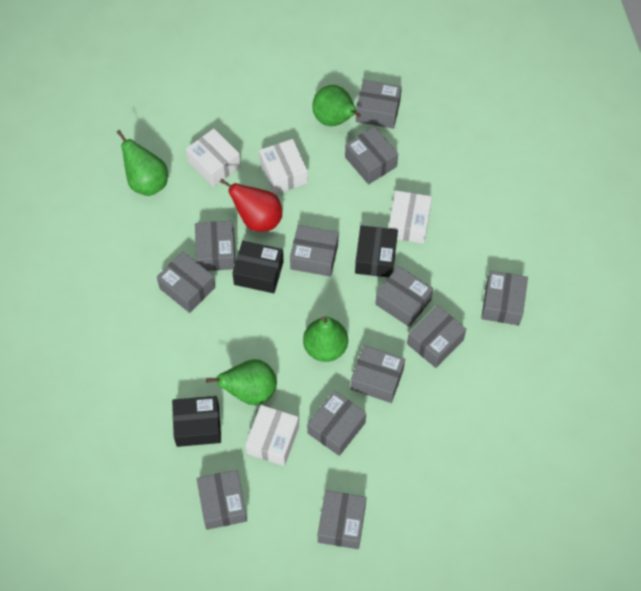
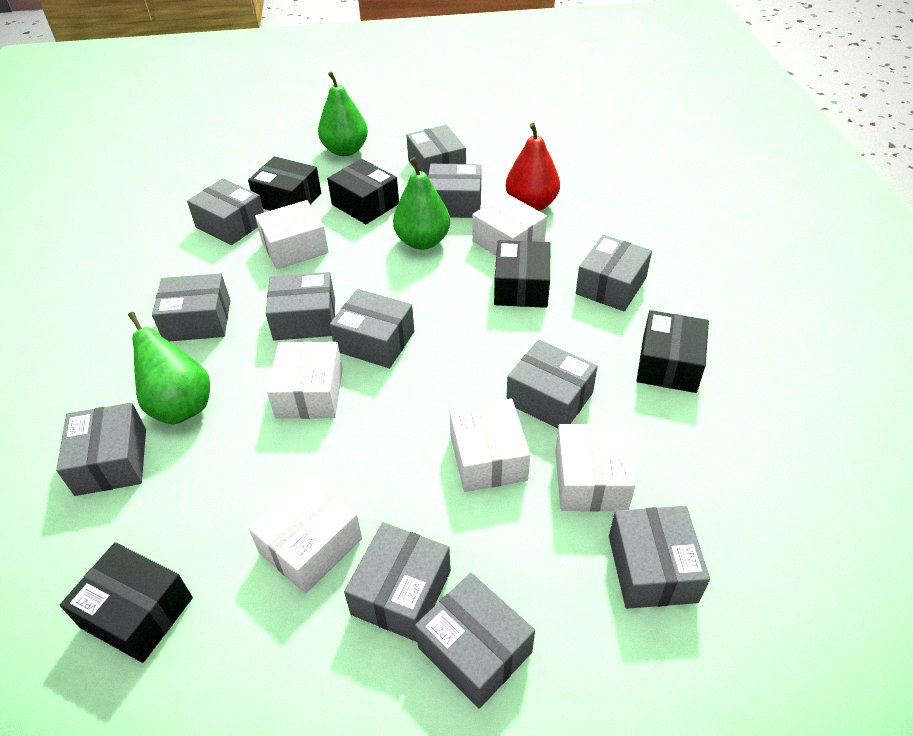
black box: 3 -> 5
green pear: 4 -> 3
white box: 4 -> 6

